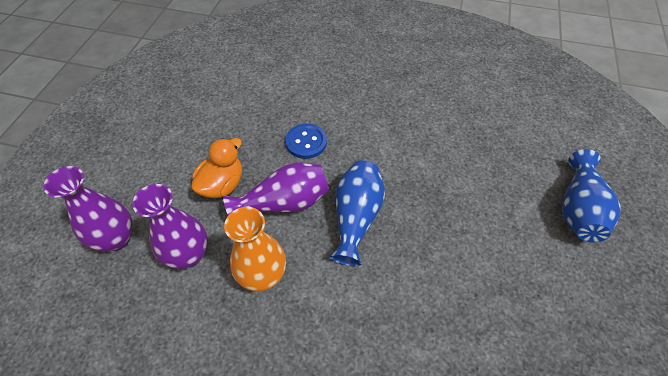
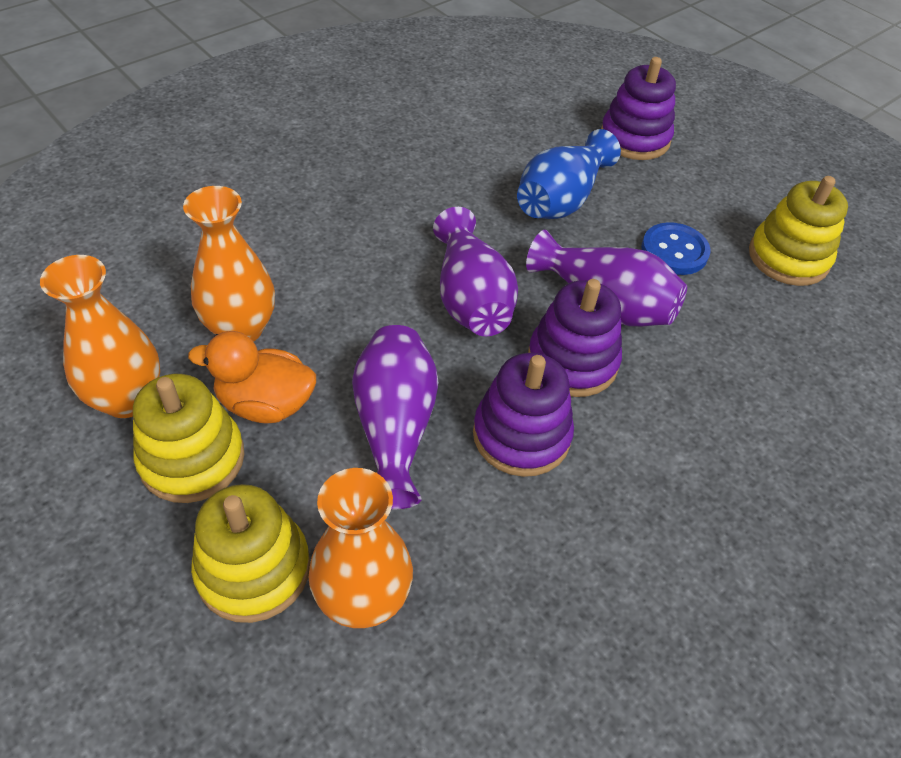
blue vase: 2 -> 1
orange vase: 1 -> 3
purple stacking toy: 0 -> 3
yellow stacking toy: 0 -> 3

